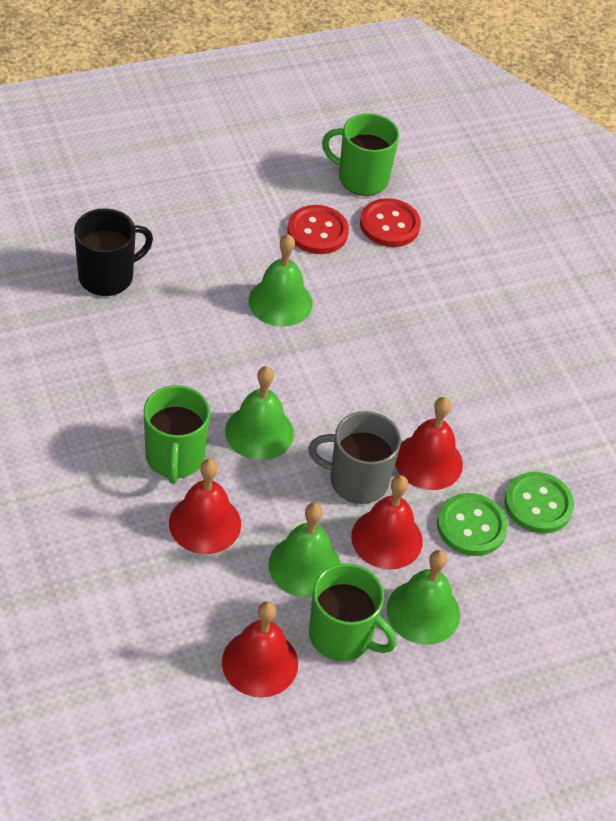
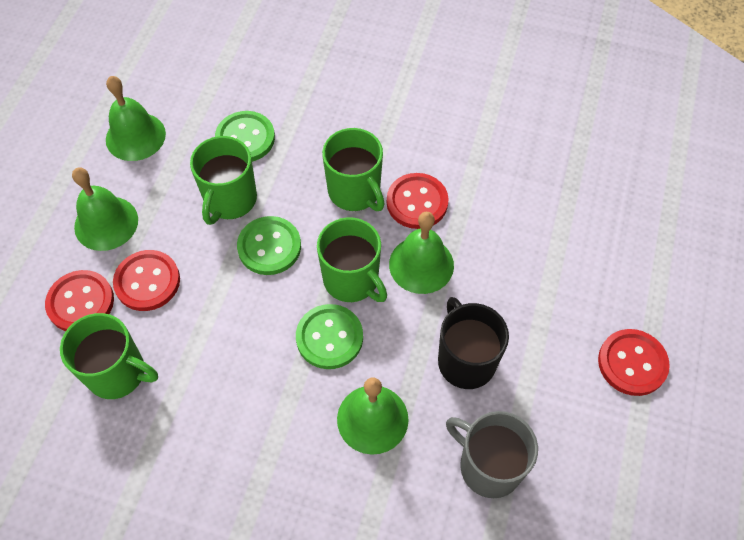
green button: 2 -> 3
green mug: 3 -> 4
red bell: 4 -> 0
red button: 2 -> 4

